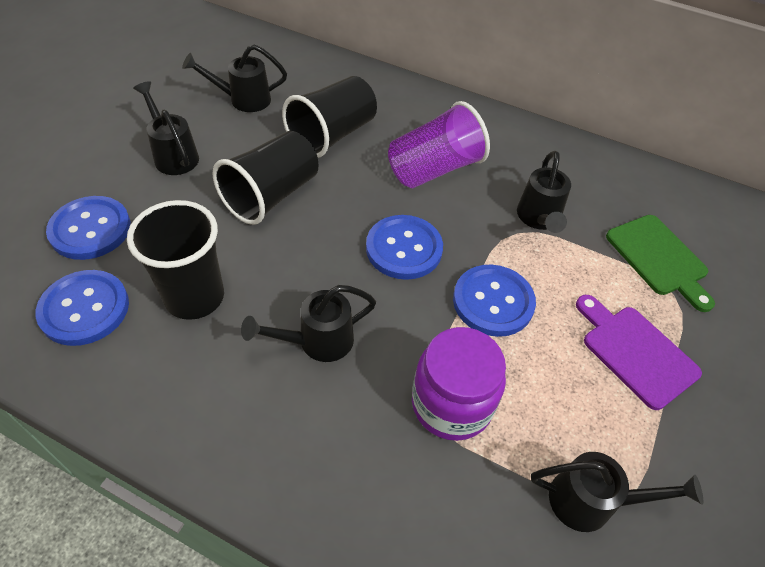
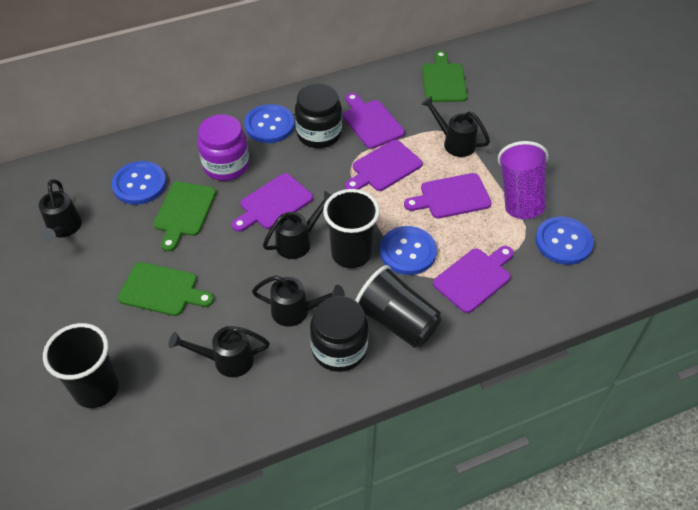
black jar: 0 -> 2
green cutting board: 1 -> 3
purple cutting board: 1 -> 5

